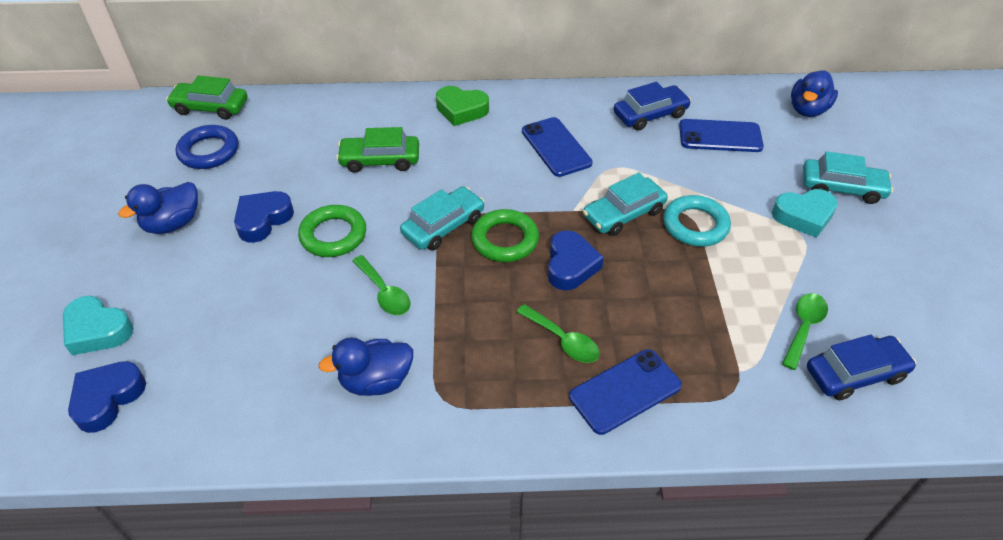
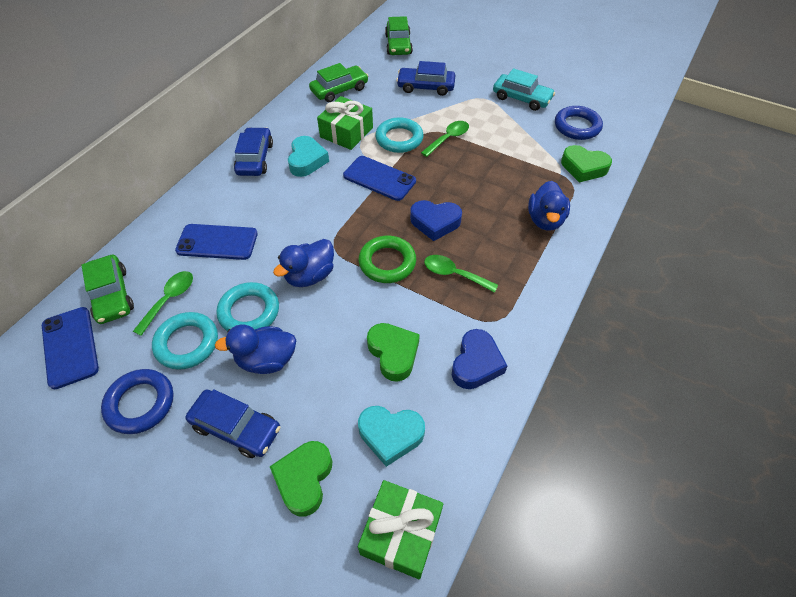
blue car: 2 -> 3
blue heart: 3 -> 2
blue ring: 1 -> 2
green car: 2 -> 3
green gift: 0 -> 2
green heart: 1 -> 3
green ring: 2 -> 1
turquoise car: 3 -> 1
turquoise ring: 1 -> 3

